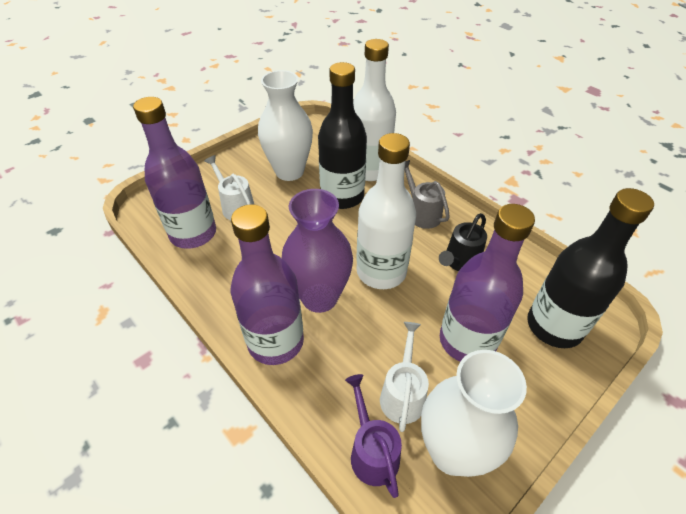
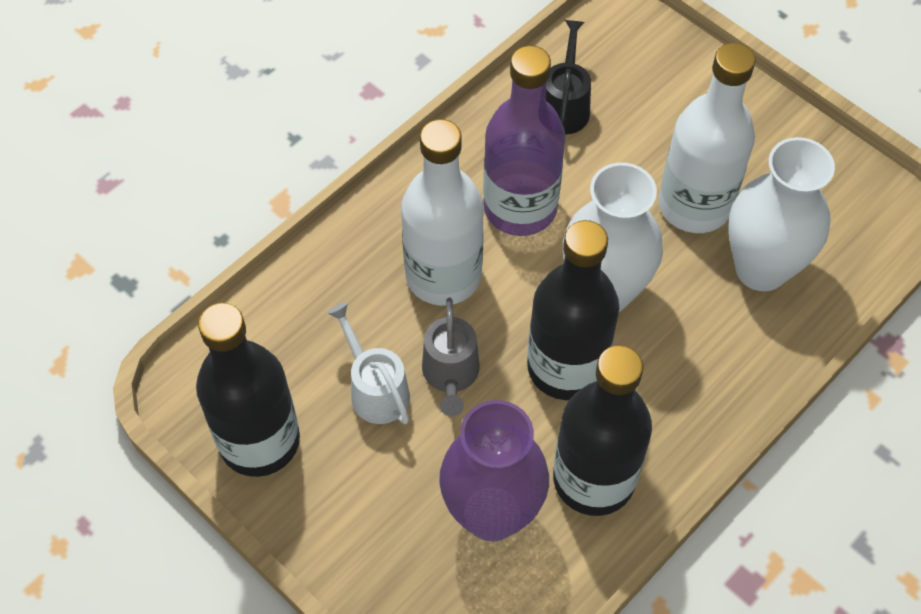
black bottle: 2 -> 3
purple bottle: 3 -> 1
purple watering can: 1 -> 0
white watering can: 2 -> 1

